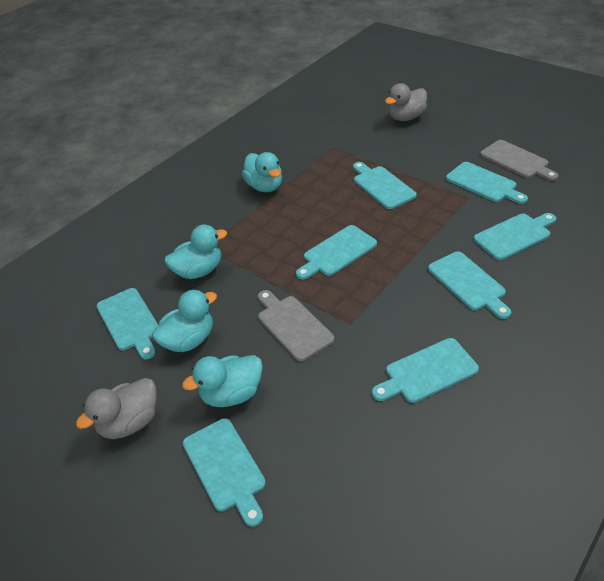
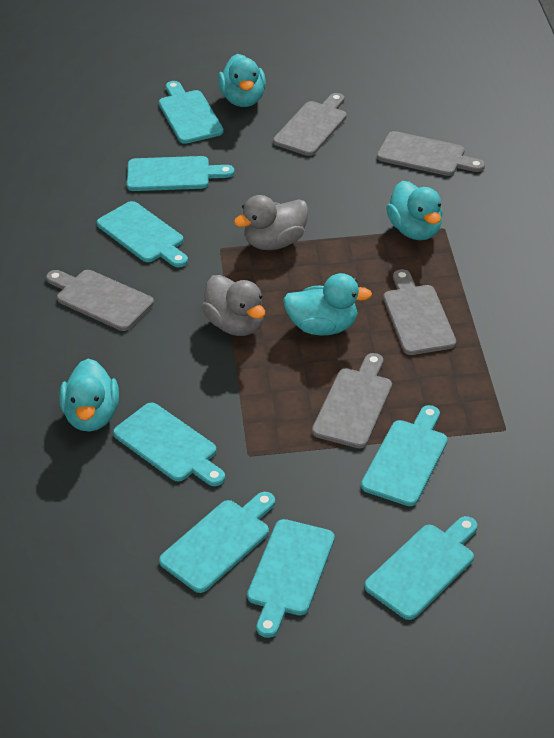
grey cutting board: 2 -> 5

